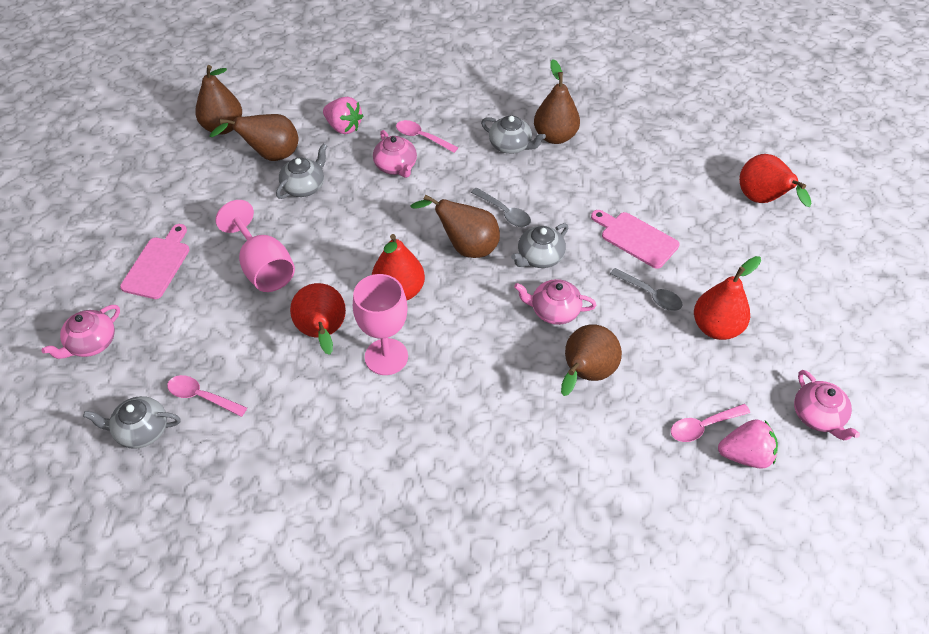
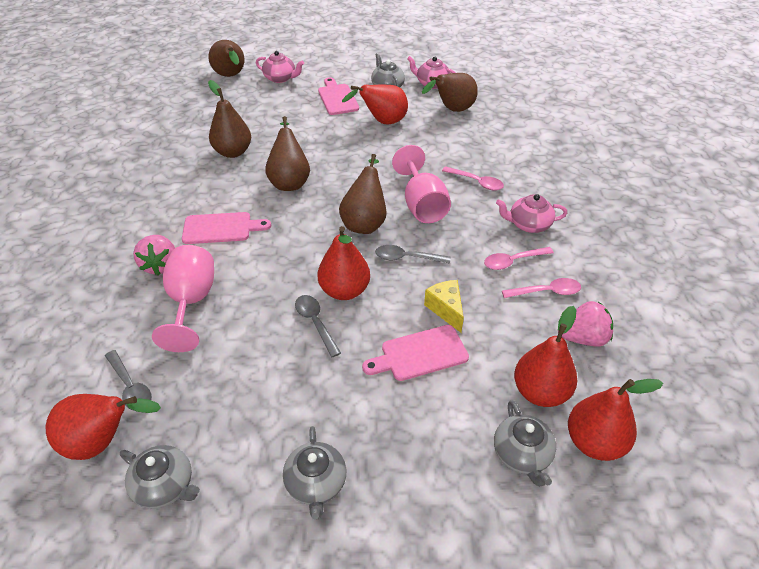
grey spoon: 2 -> 3
pink cutting board: 2 -> 3
pink teapot: 4 -> 3
red pear: 4 -> 5
yellow cheese: 0 -> 1

